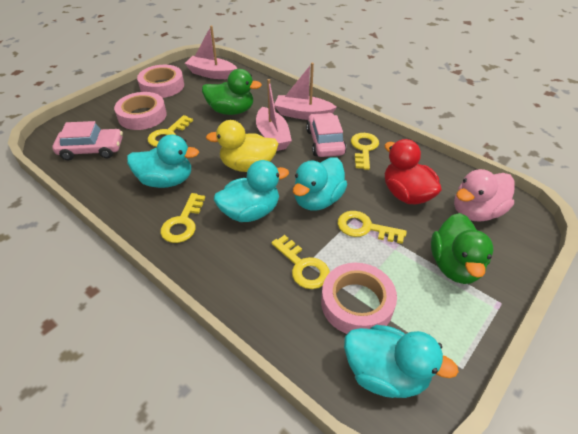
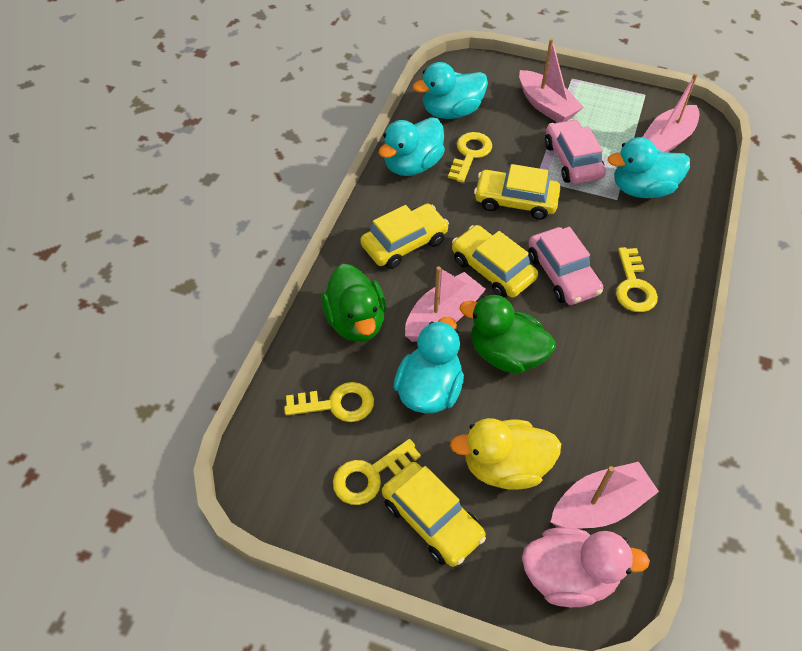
pink boat: 3 -> 4
pink tape: 3 -> 0
red duck: 1 -> 0
yellow car: 0 -> 4
yellow key: 5 -> 4

